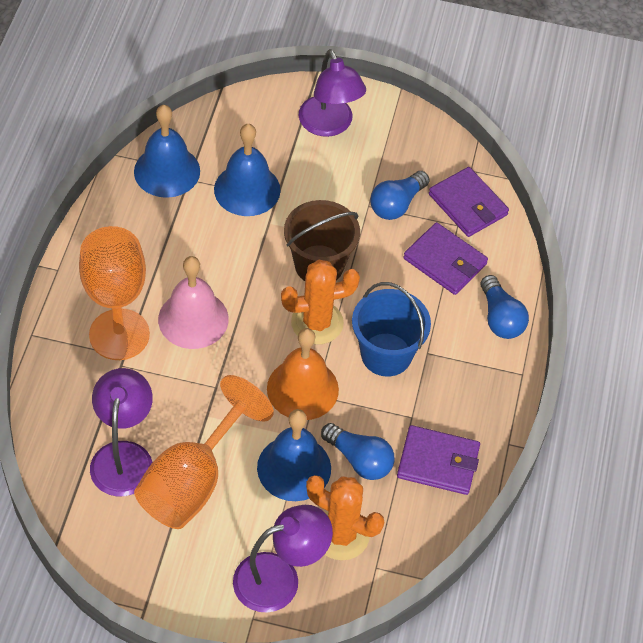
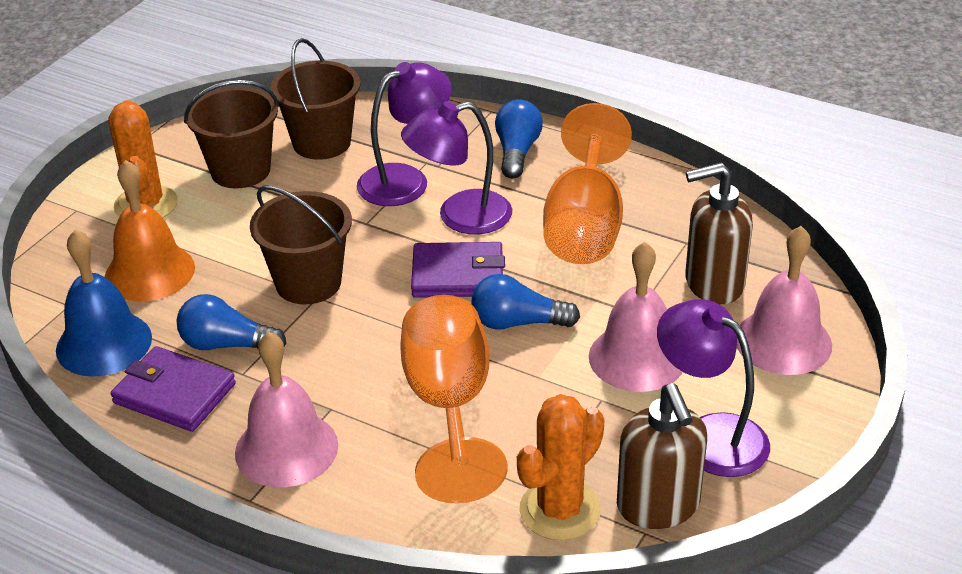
blue bell: 3 -> 1
blue bucket: 1 -> 0
brown bucket: 1 -> 3
brown soap dispenser: 0 -> 2
pink bell: 1 -> 3
purple wallet: 3 -> 2

